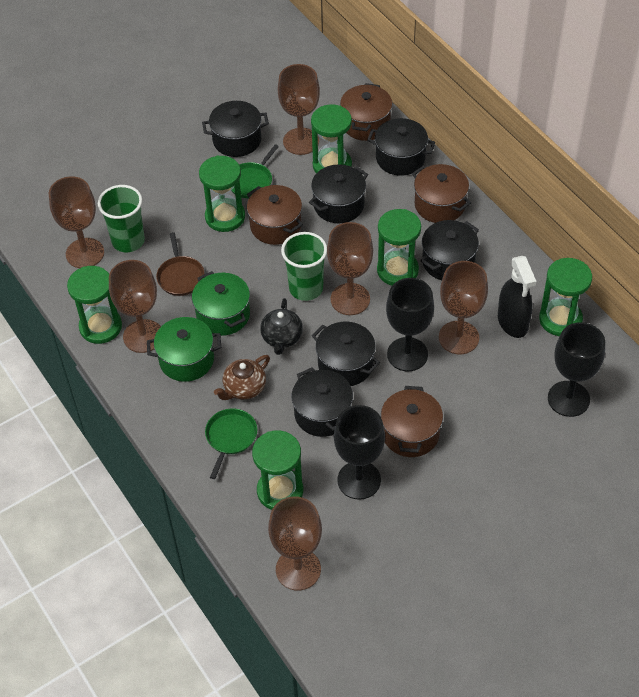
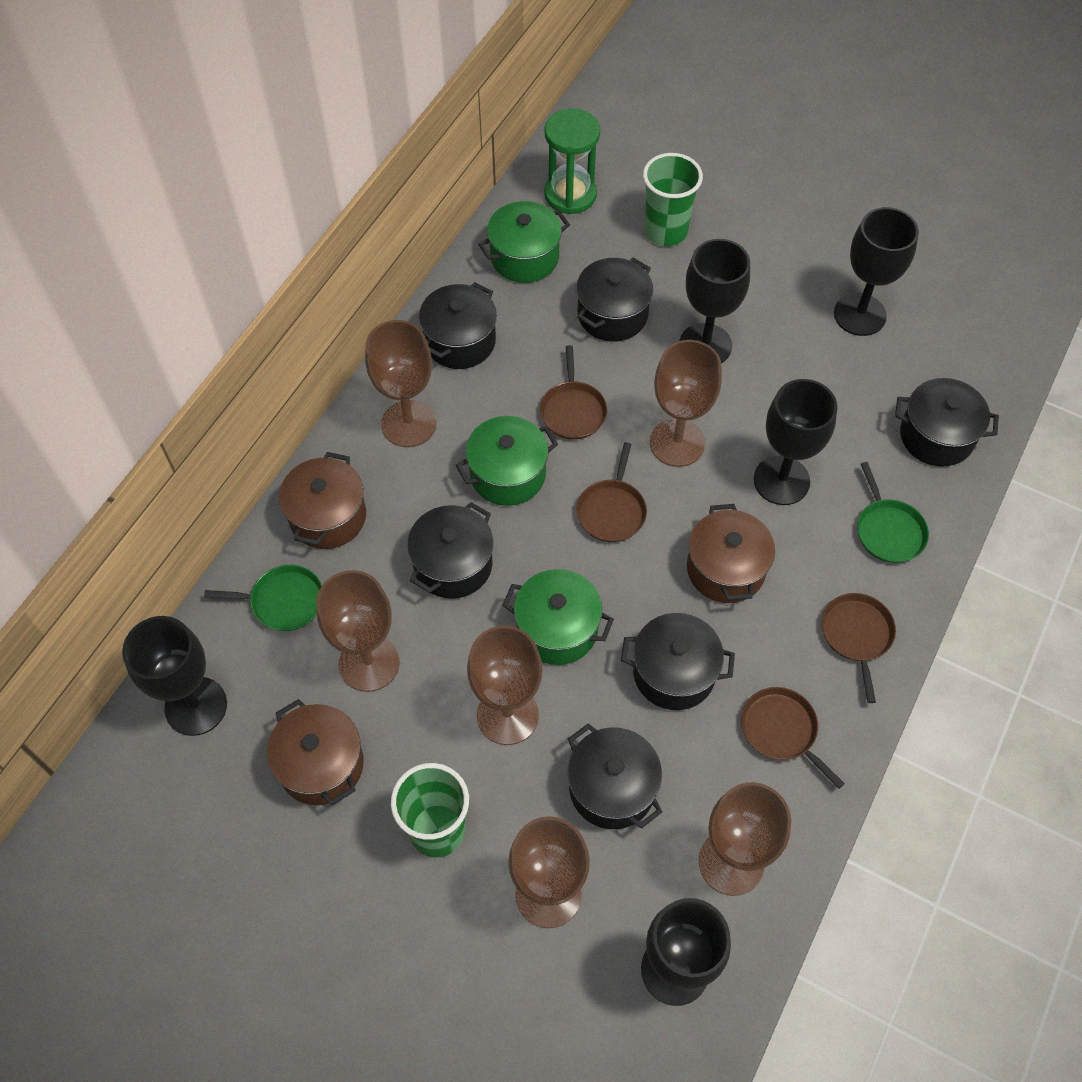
black goblet: 3 -> 5
black spray bottle: 1 -> 0
black teapot: 1 -> 0
brown pan: 1 -> 4
brown pot: 4 -> 3
brown teapot: 1 -> 0
green hourglass: 6 -> 1
green pot: 2 -> 3

